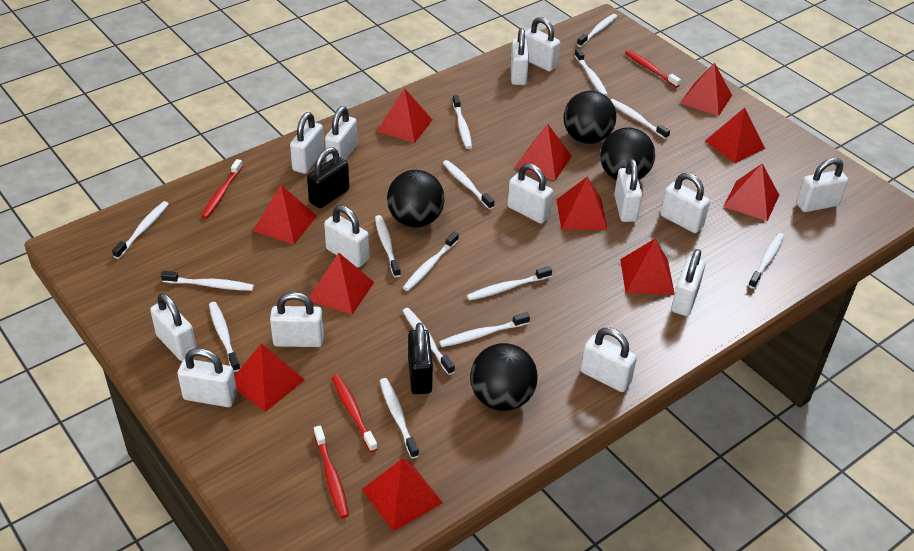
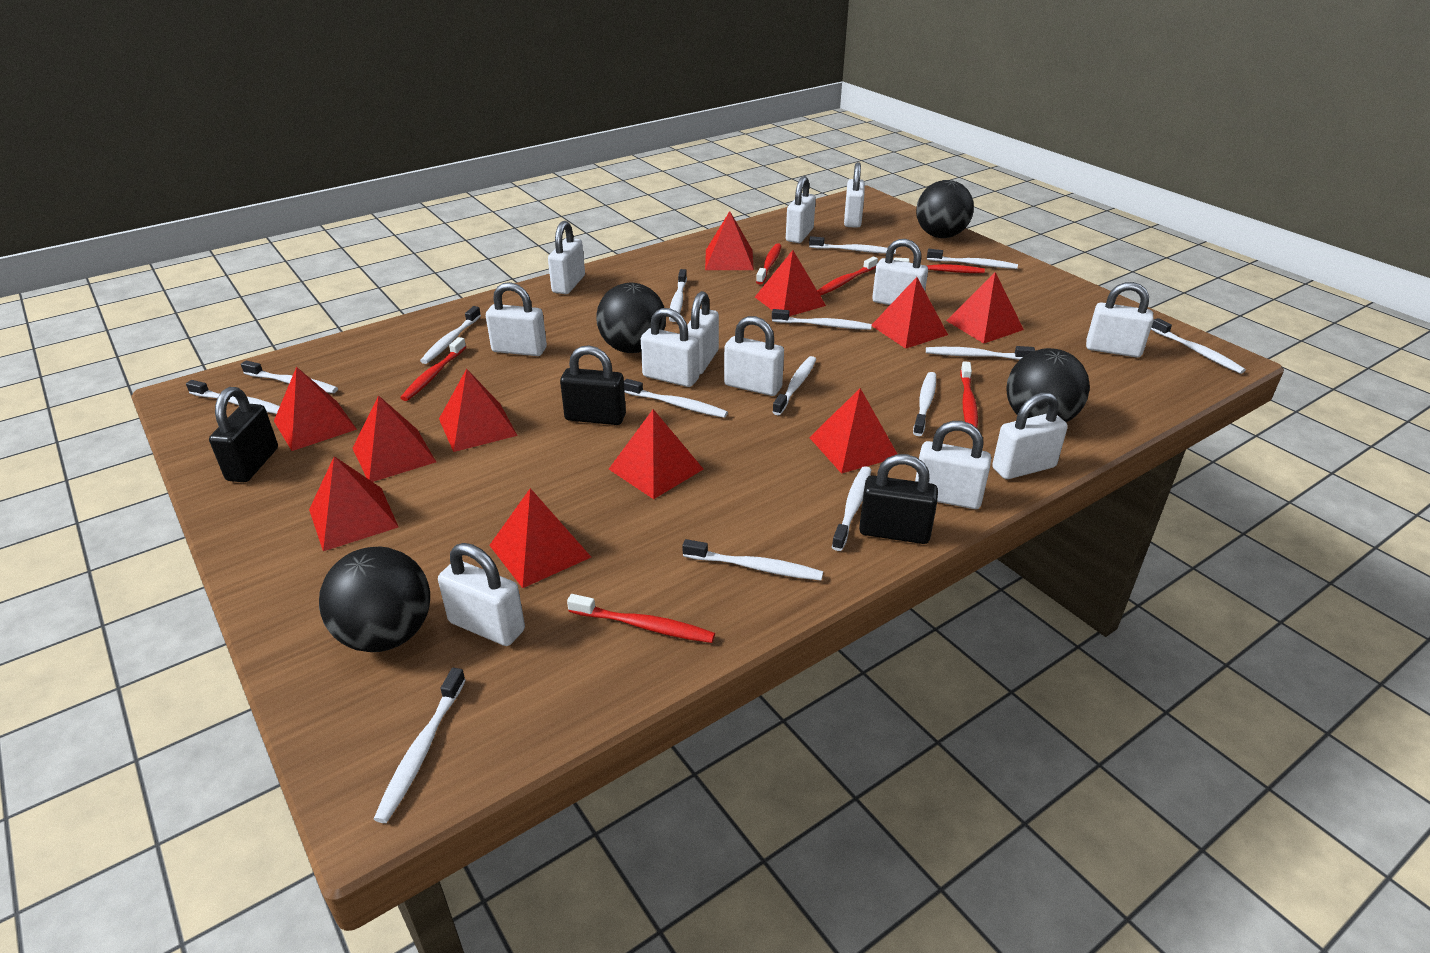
black padlock: 2 -> 3
red toothbrush: 4 -> 6
white padlock: 14 -> 12

